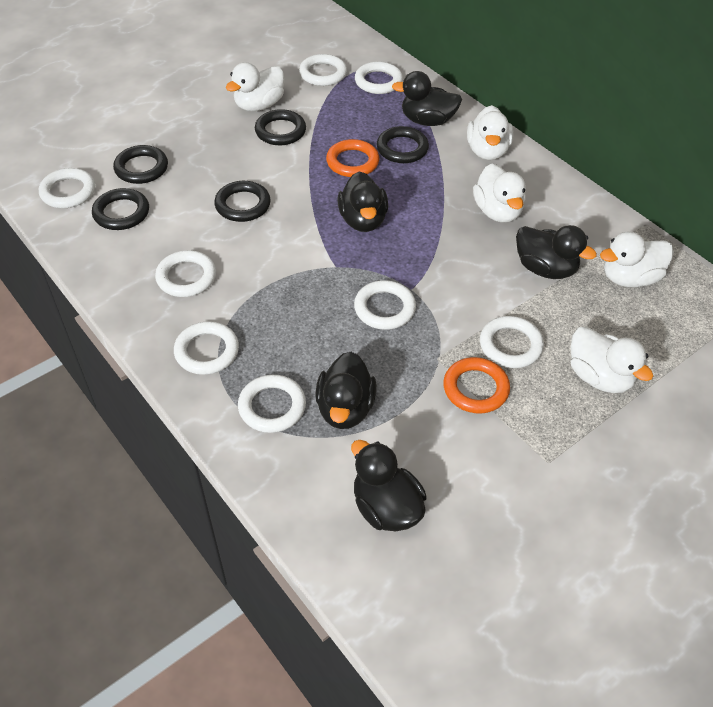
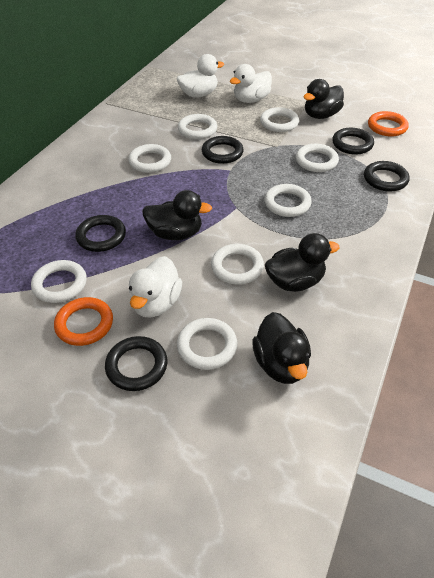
black duck: 5 -> 4
white duck: 5 -> 3

